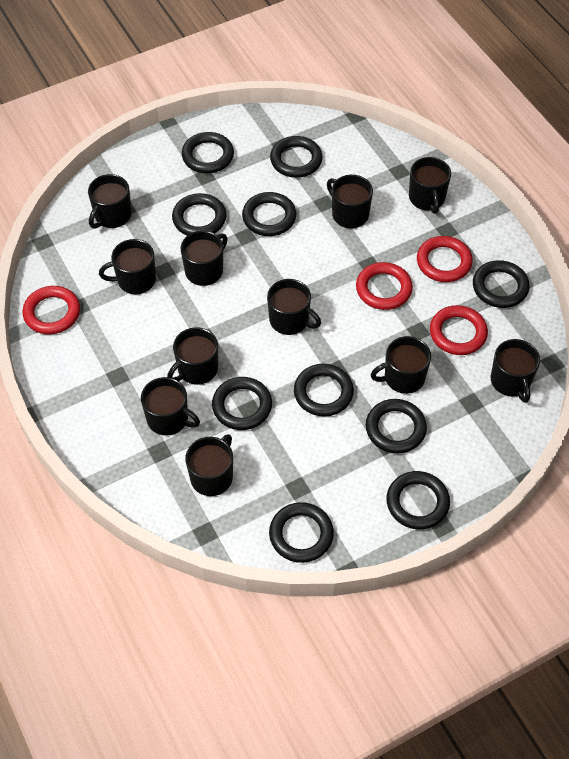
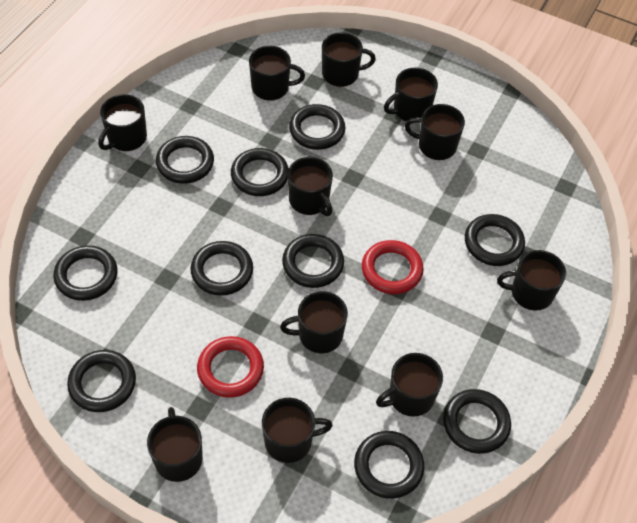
red ring: 4 -> 2

